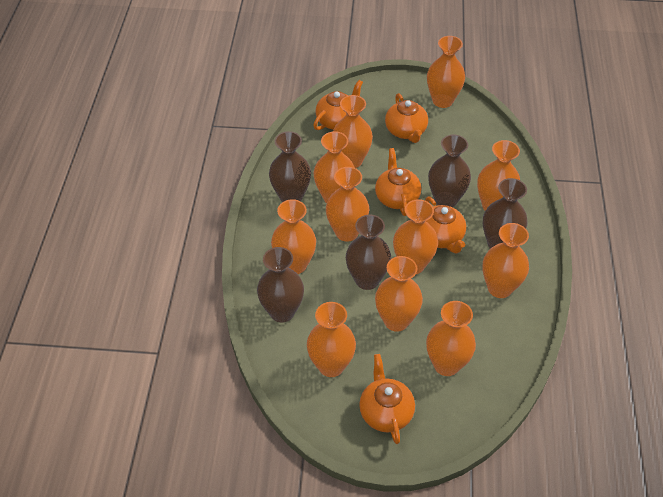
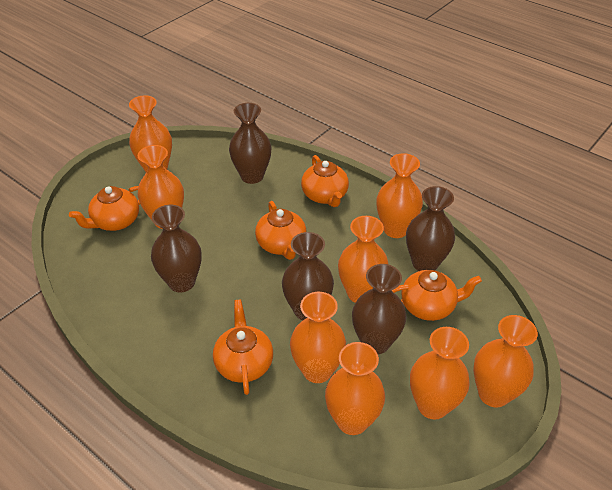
orange vase: 11 -> 8

